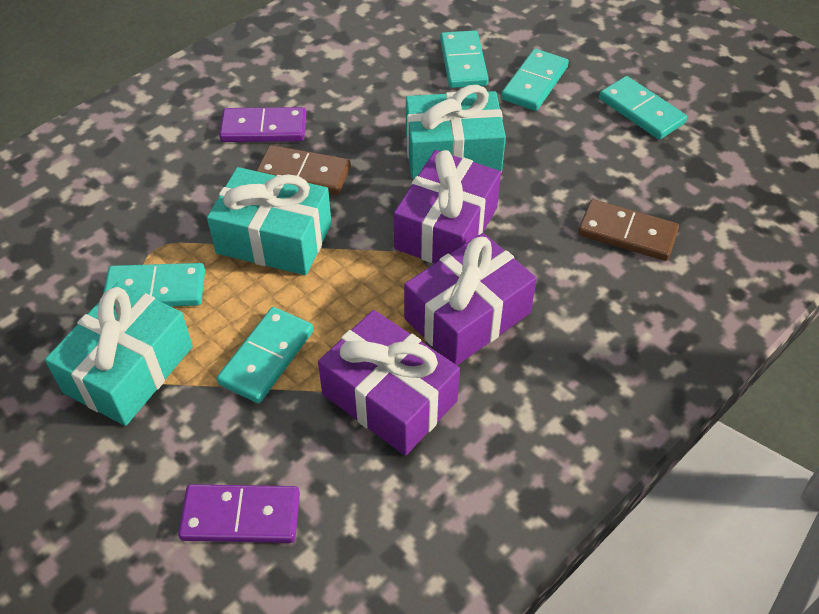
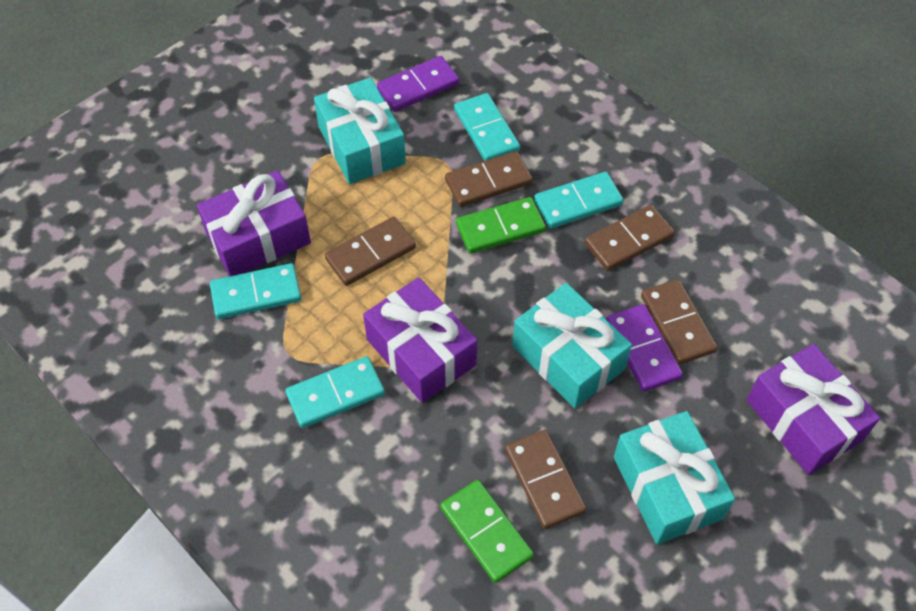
brown domino: 2 -> 5
green domino: 0 -> 2
turquoise domino: 5 -> 4

